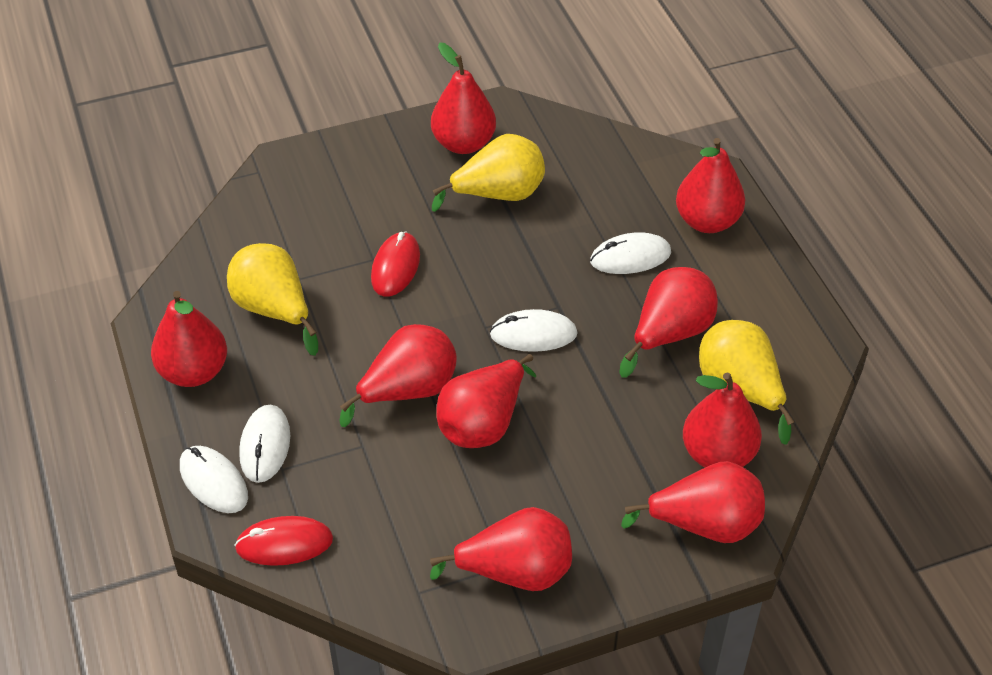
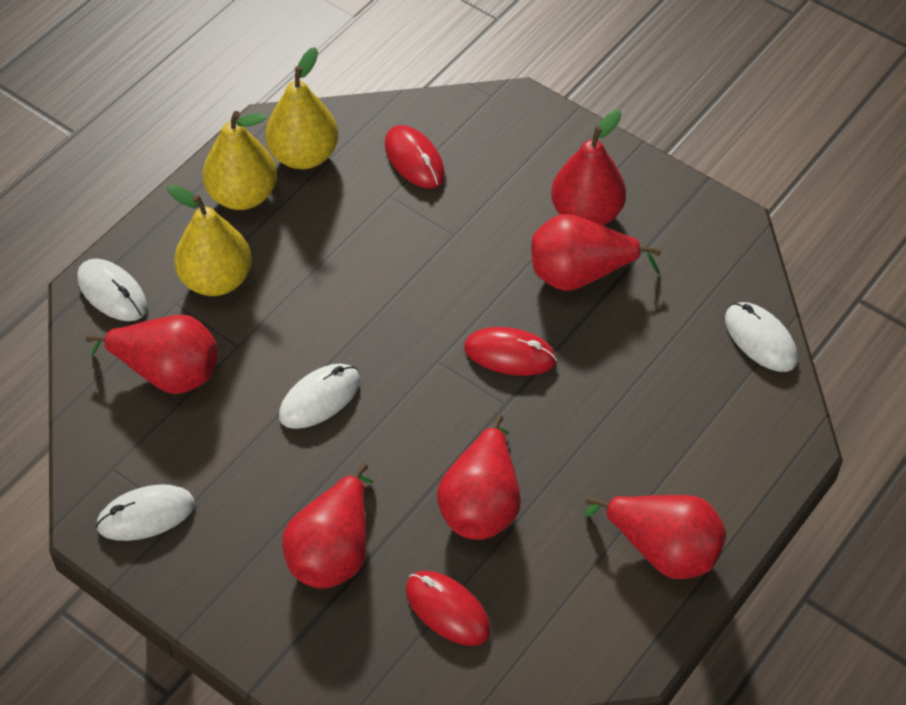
red mouse: 2 -> 3
red pear: 9 -> 6

